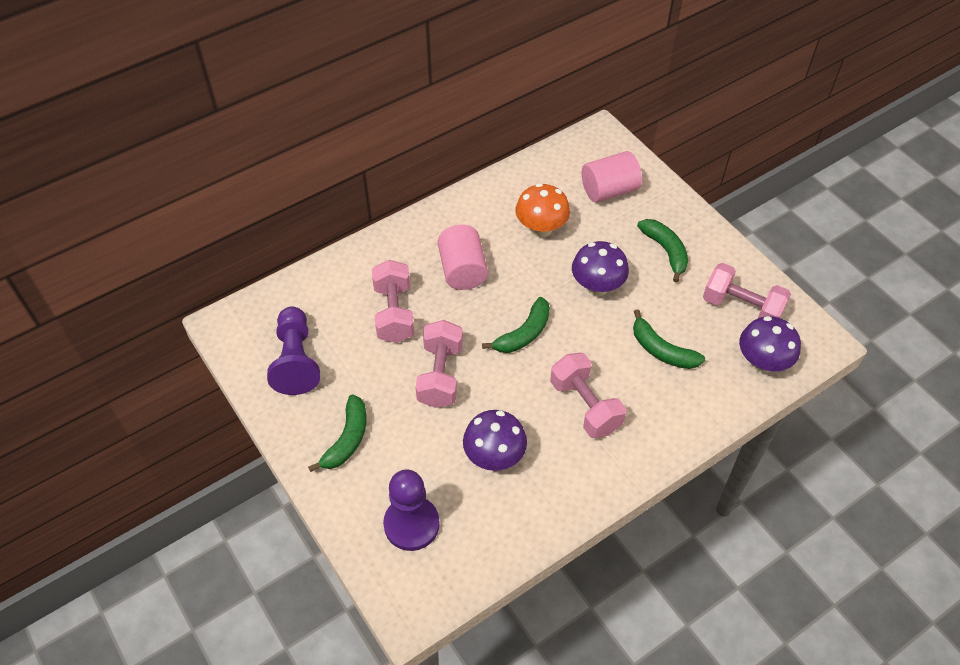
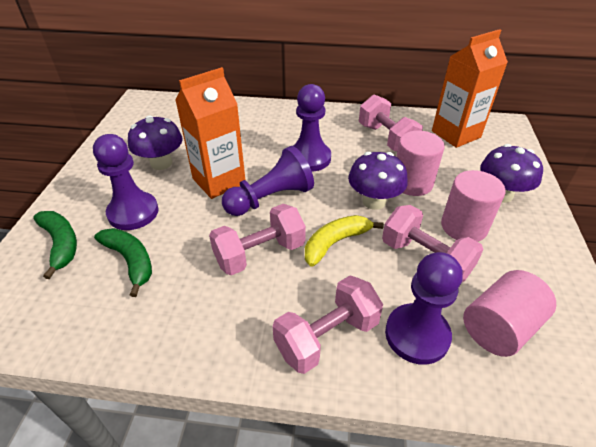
green banana: 4 -> 2
orange carton: 0 -> 2
orange mushroom: 1 -> 0
pink cylinder: 2 -> 3
purple pawn: 2 -> 4
yellow banana: 0 -> 1

